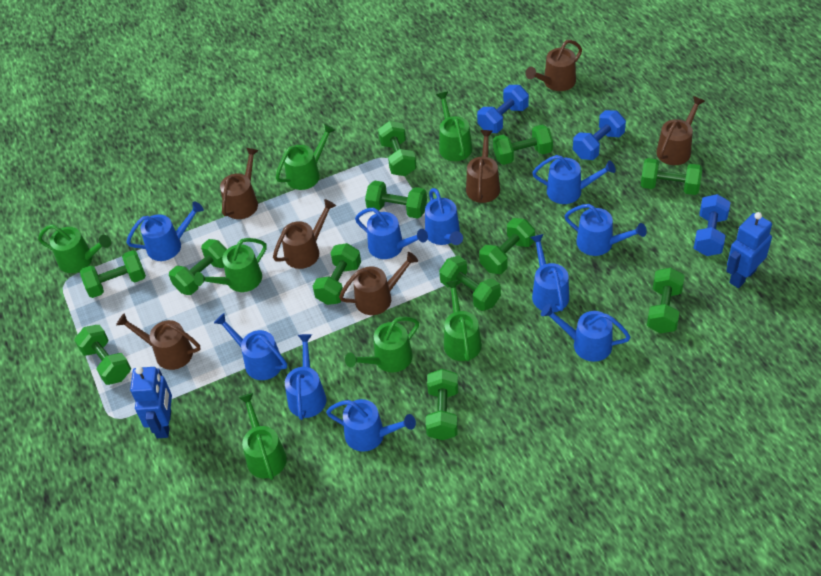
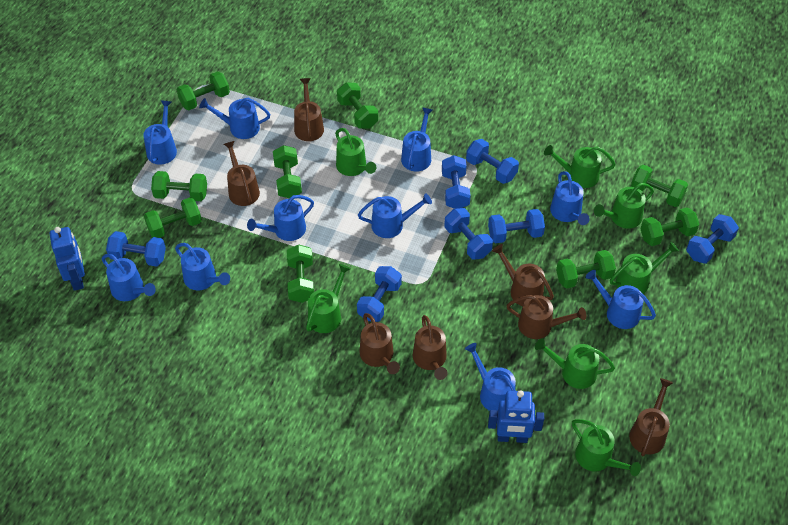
blue dumbbell: 3 -> 7
green dumbbell: 12 -> 9

